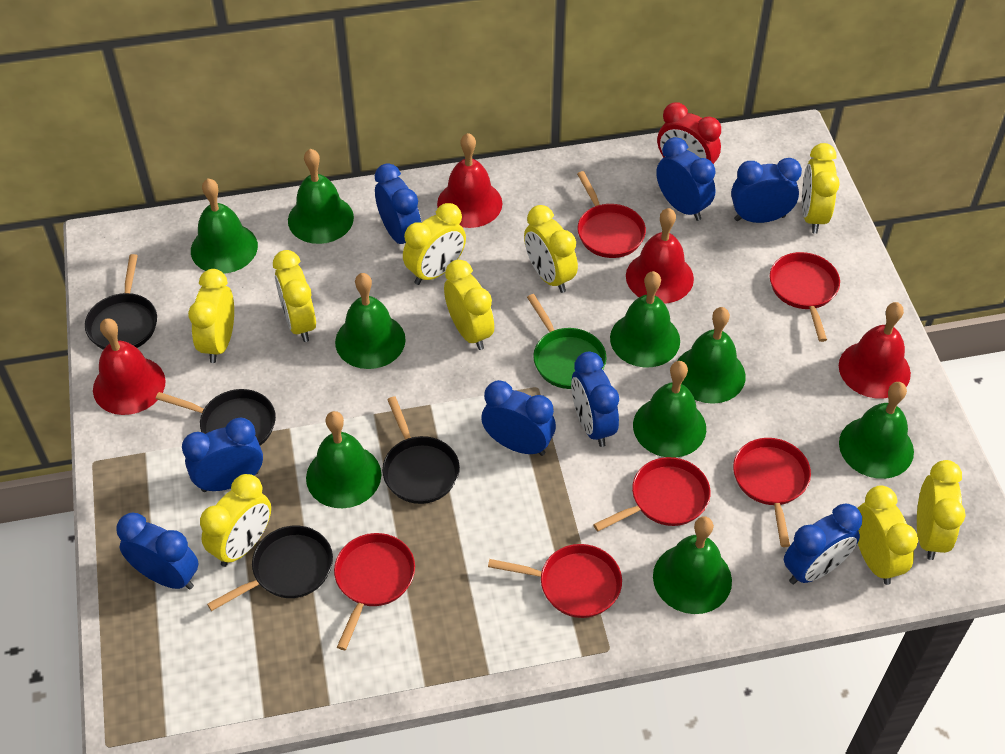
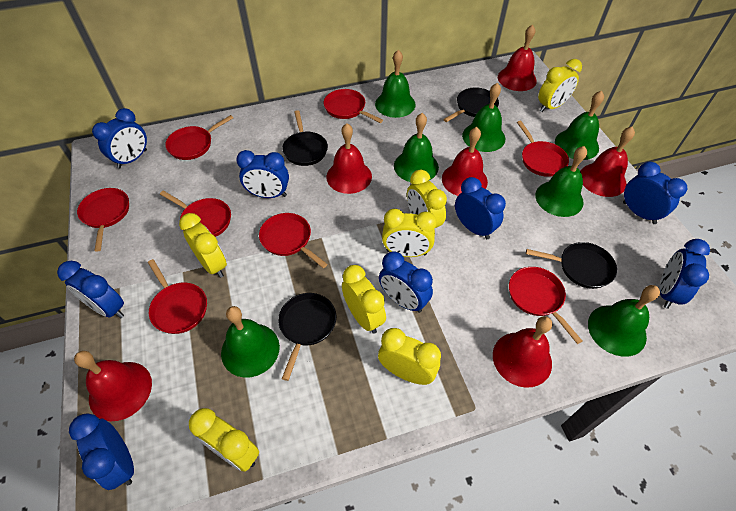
green bell: 9 -> 7
green pan: 1 -> 0
red bell: 4 -> 6
red clock: 1 -> 0
red pan: 6 -> 8
yellow clock: 9 -> 7

